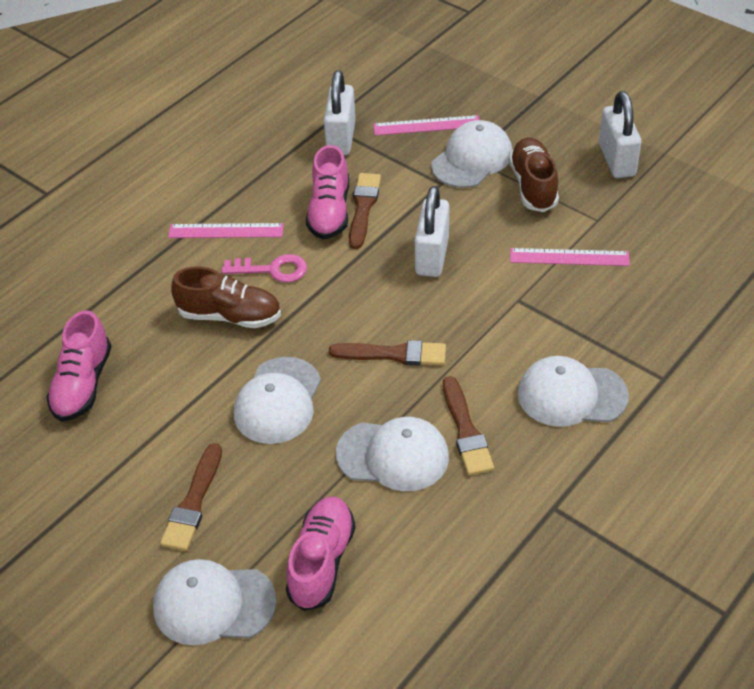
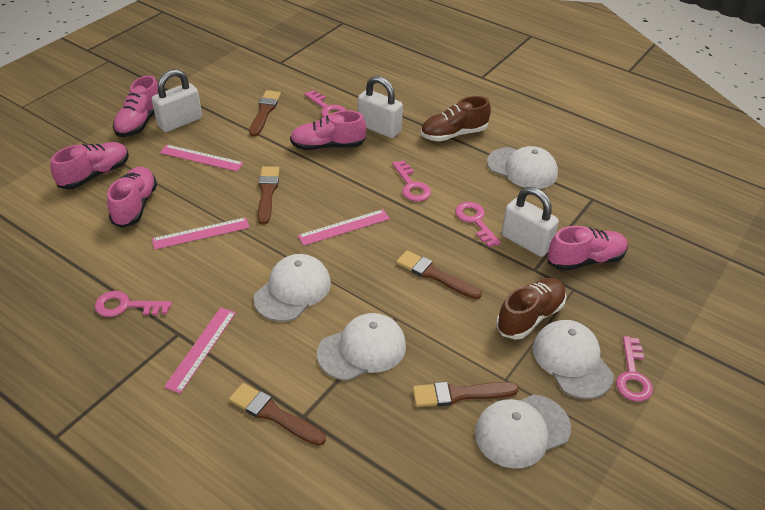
brown brush: 4 -> 5
pink key: 1 -> 5
pink ruler: 3 -> 4
pink shoe: 3 -> 5

